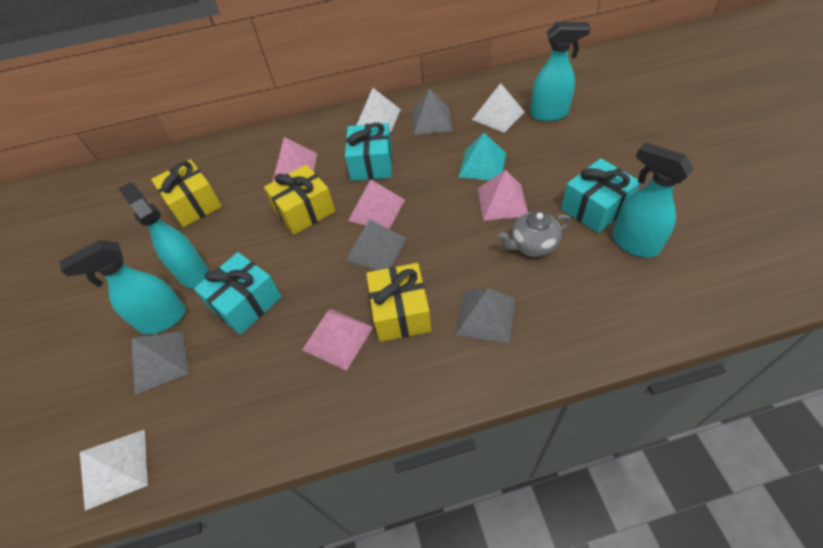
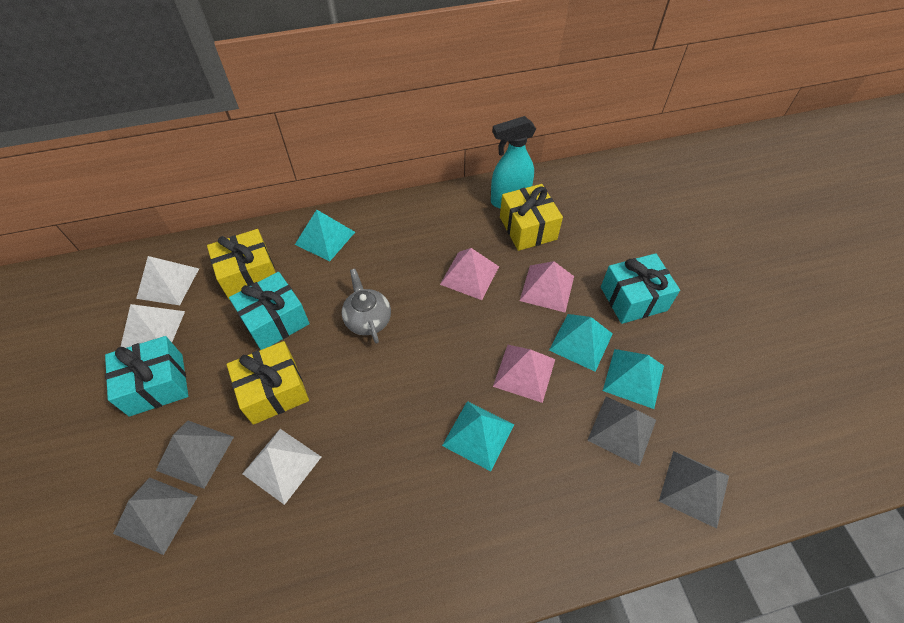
pink pyramid: 4 -> 3
turquoise pyramid: 1 -> 4
turquoise spray bottle: 4 -> 1

